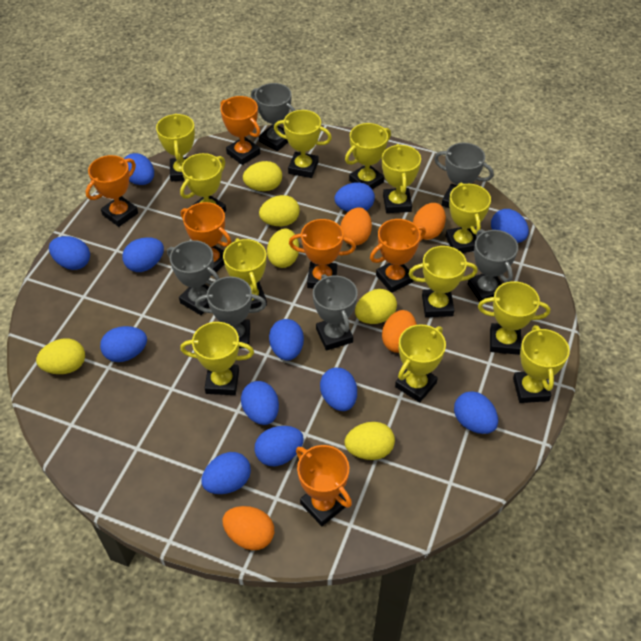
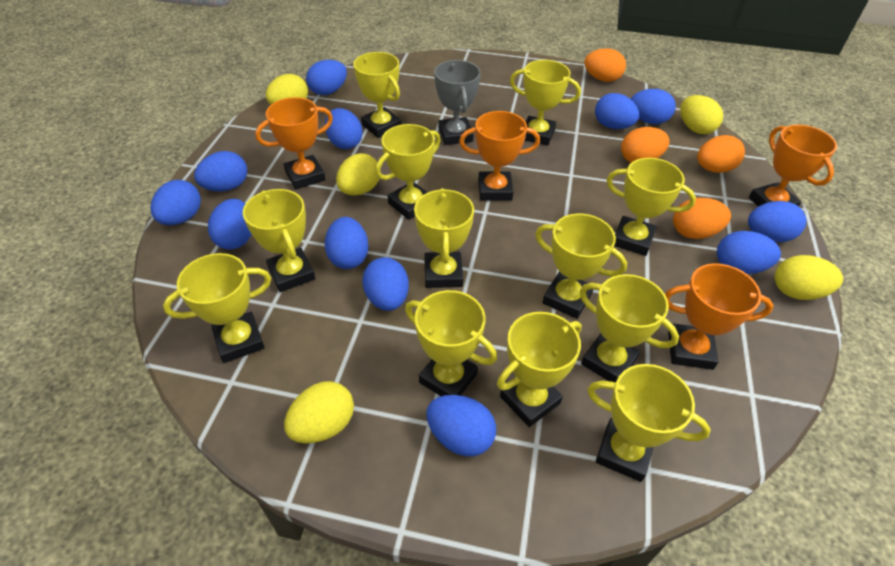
grey trophy: 6 -> 1
orange trophy: 6 -> 4
yellow egg: 6 -> 5

